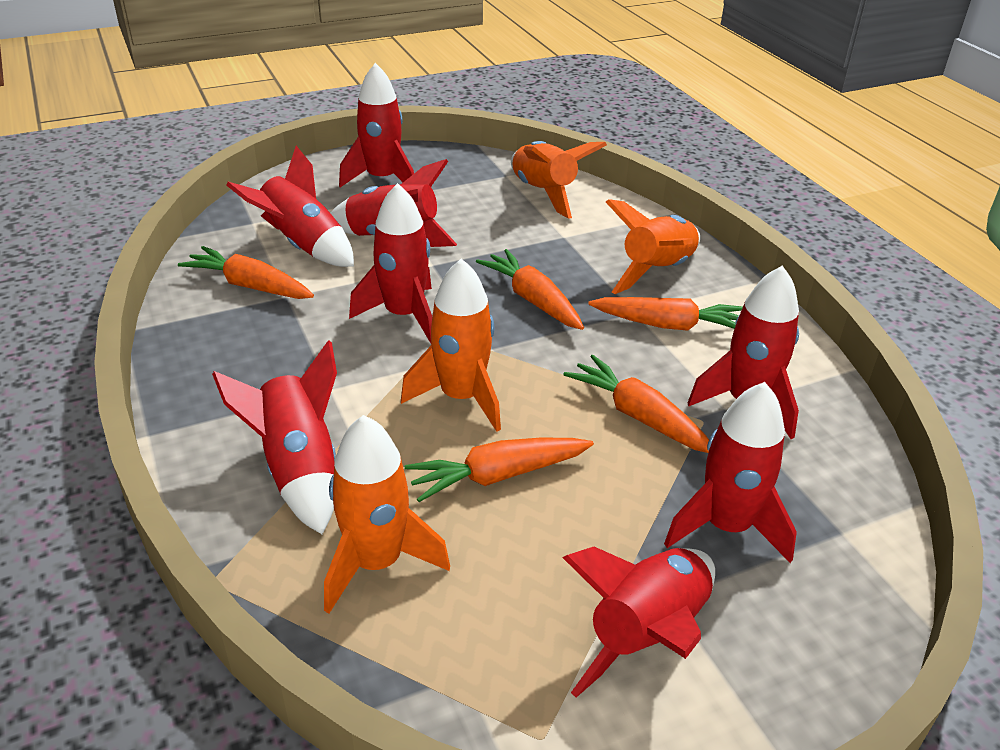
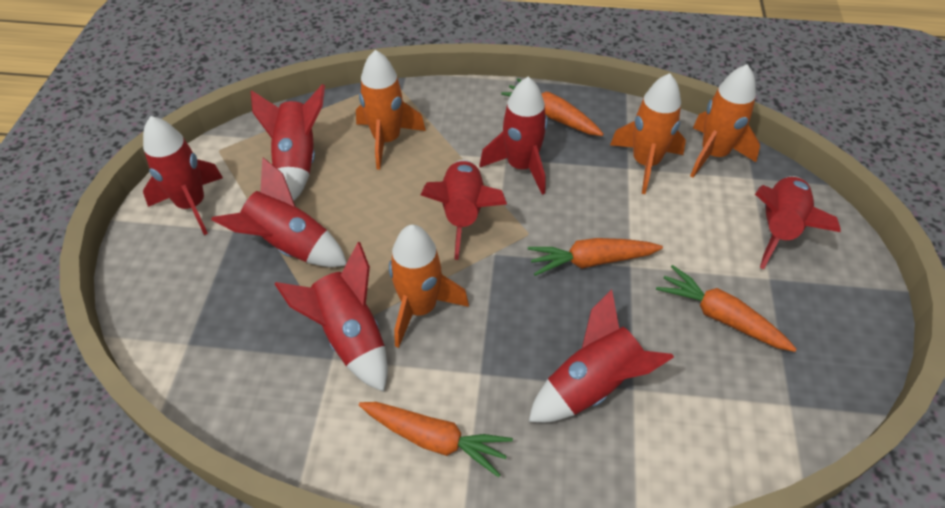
orange carrot: 5 -> 4

